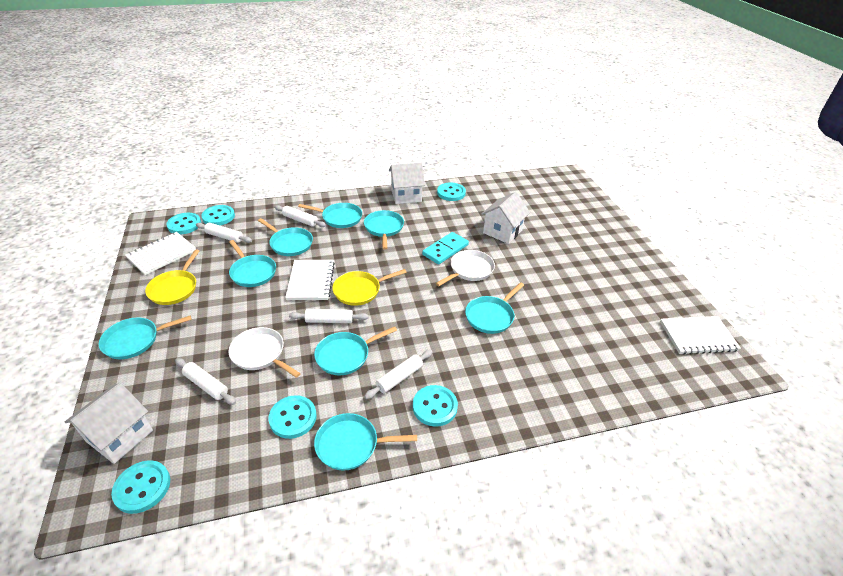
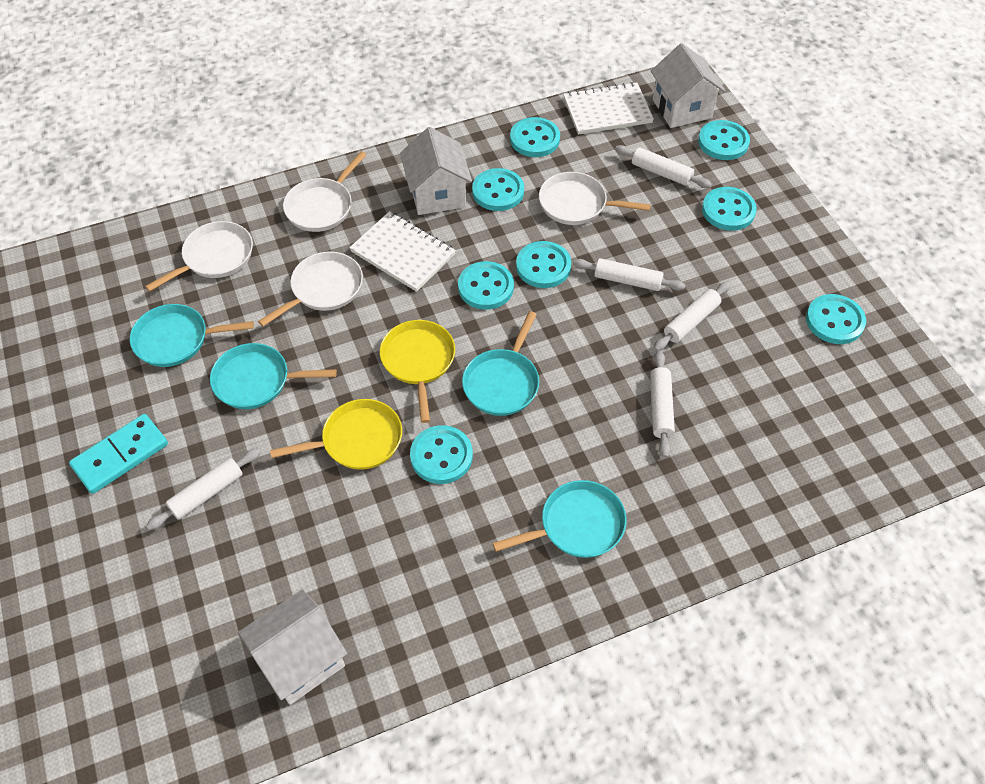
turquoise button: 6 -> 8
turquoise pan: 8 -> 4
white notebook: 3 -> 2
white pan: 2 -> 4

